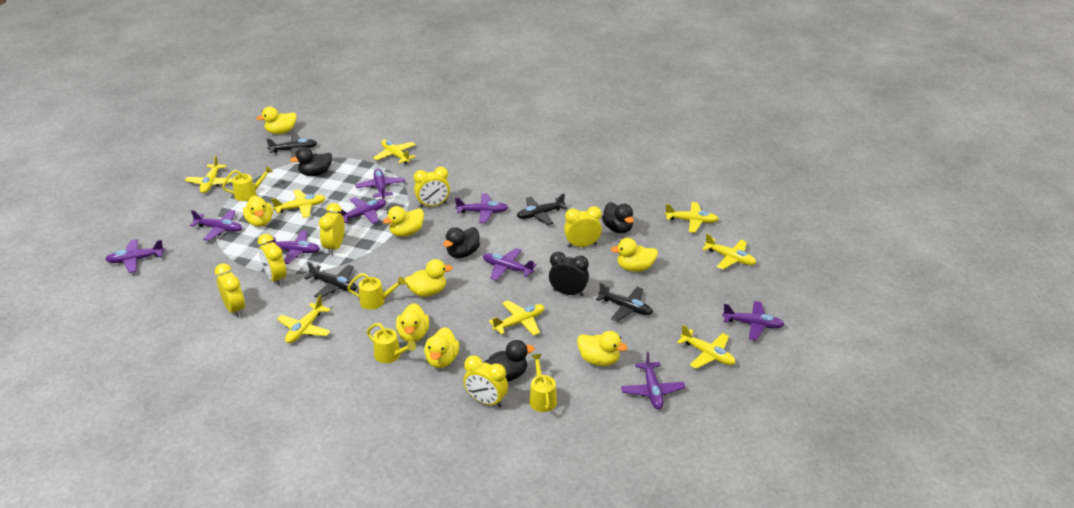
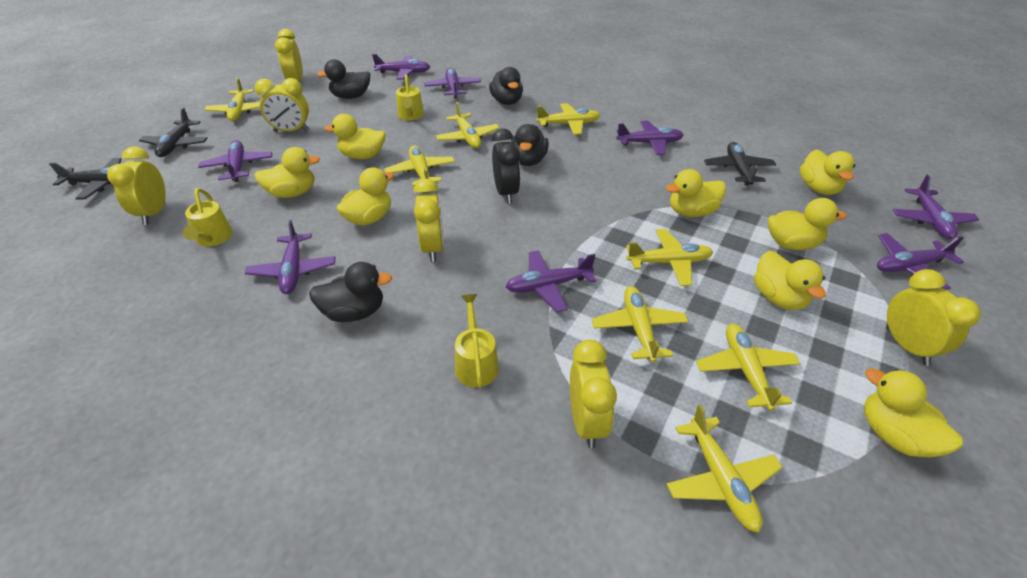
black plane: 4 -> 3
purple plane: 9 -> 8
yellow watering can: 4 -> 3

